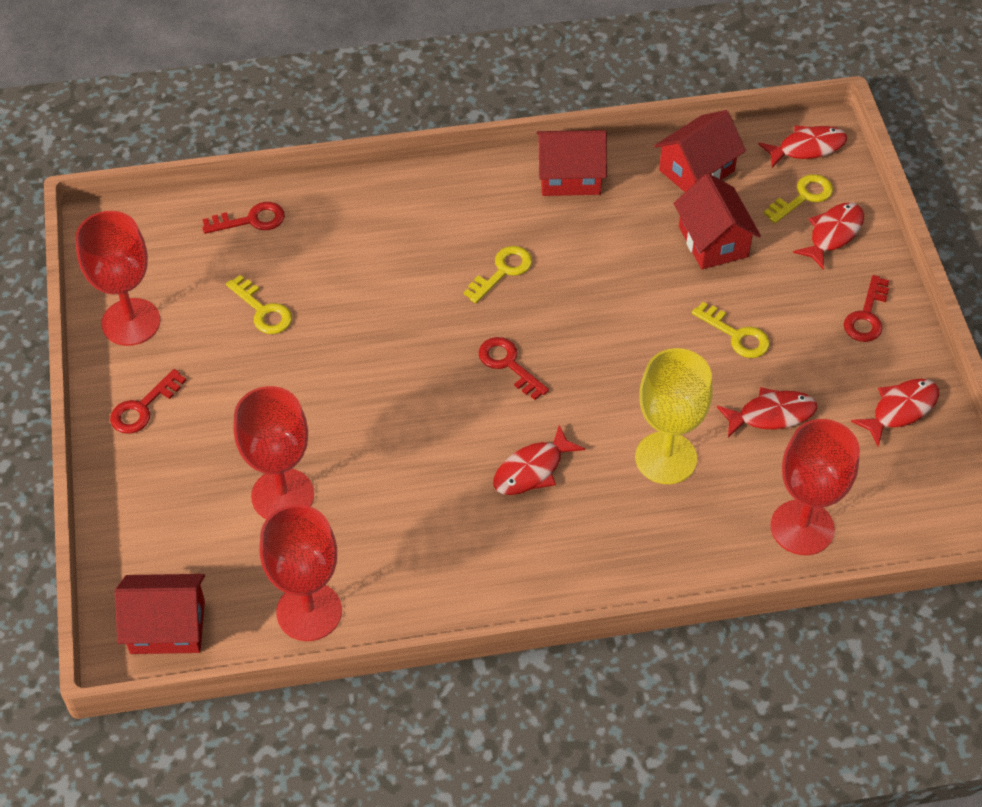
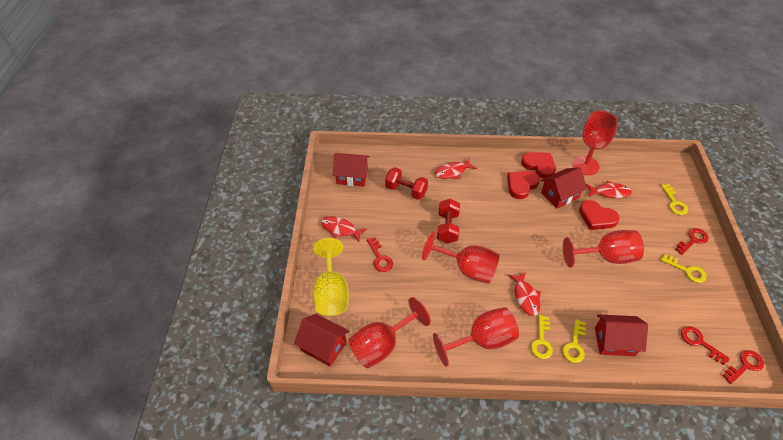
red dumbbell: 0 -> 2
red fish: 5 -> 4
red goblet: 4 -> 5
red heart: 0 -> 3

